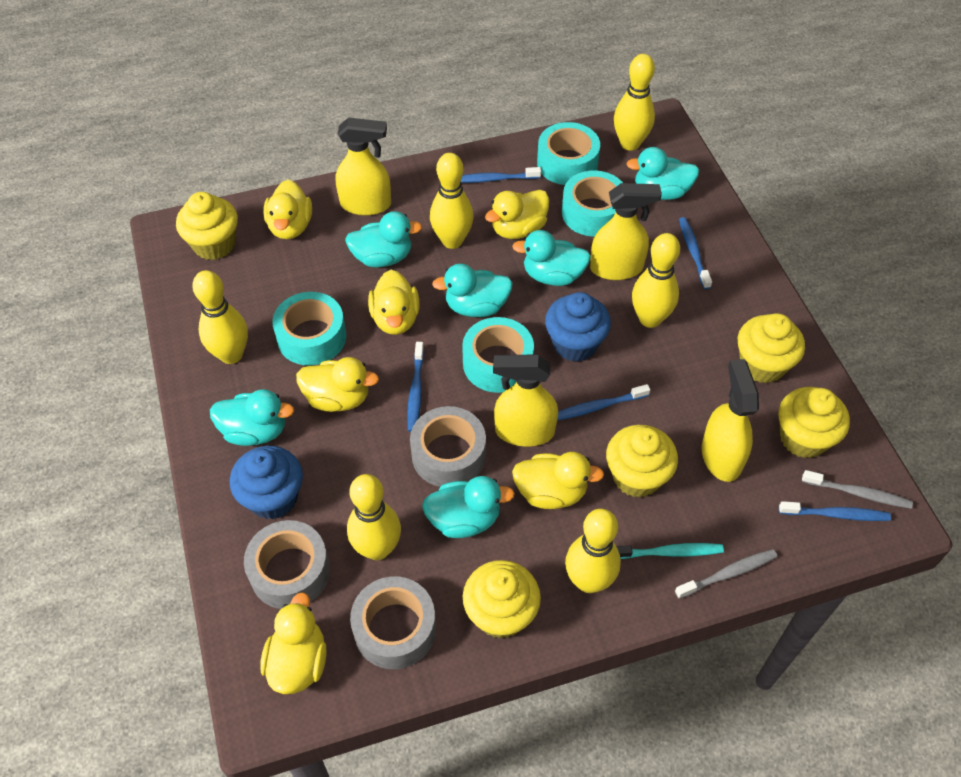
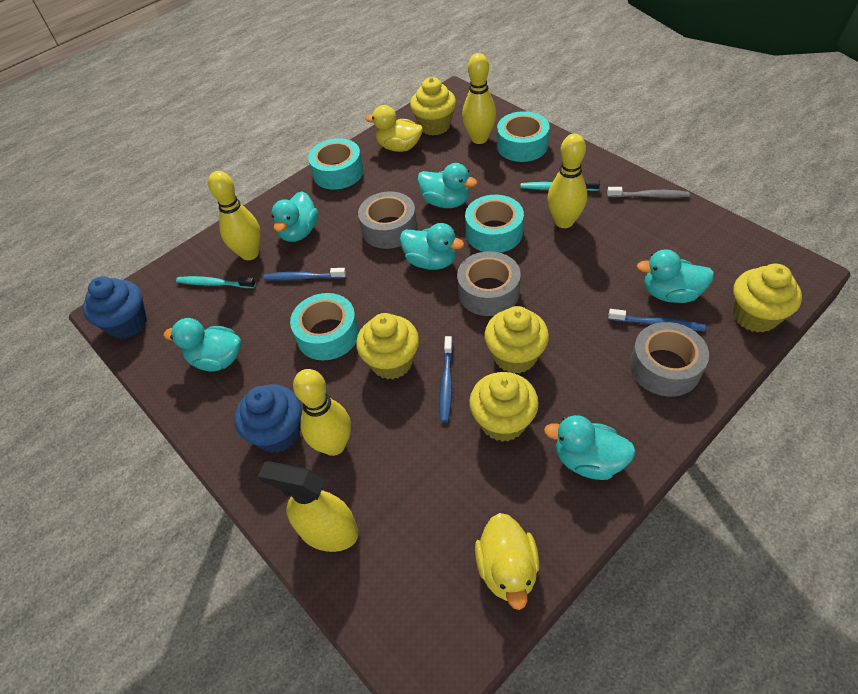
blue toothbrush: 5 -> 3
grey toothbrush: 2 -> 1
turquoise toothbrush: 1 -> 2
yellow bowling pin: 6 -> 4
yellow duck: 6 -> 2
yellow spray bottle: 4 -> 1

